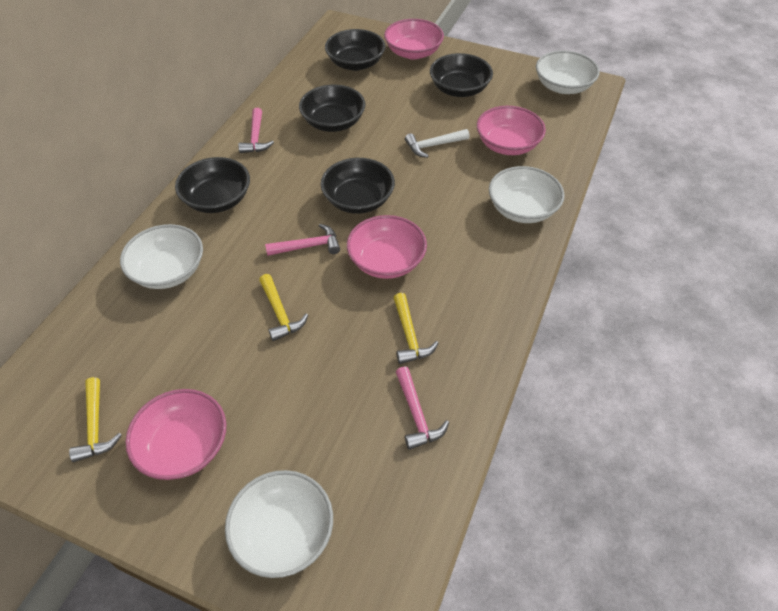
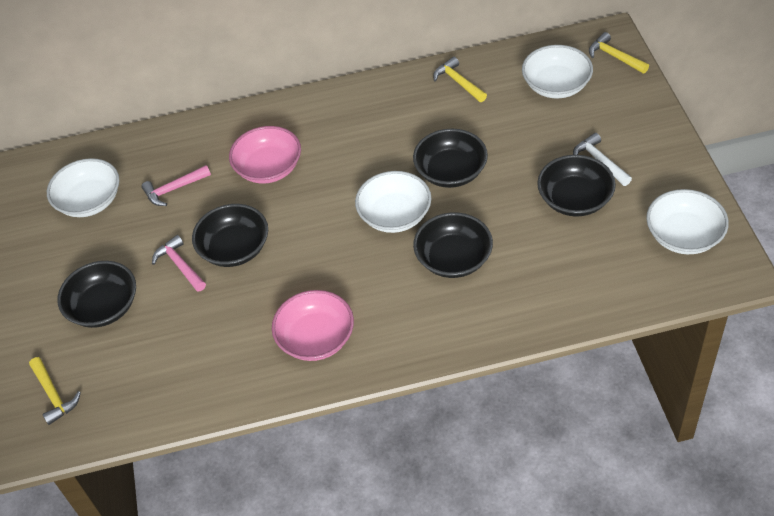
pink bowl: 4 -> 2
pink hammer: 3 -> 2

